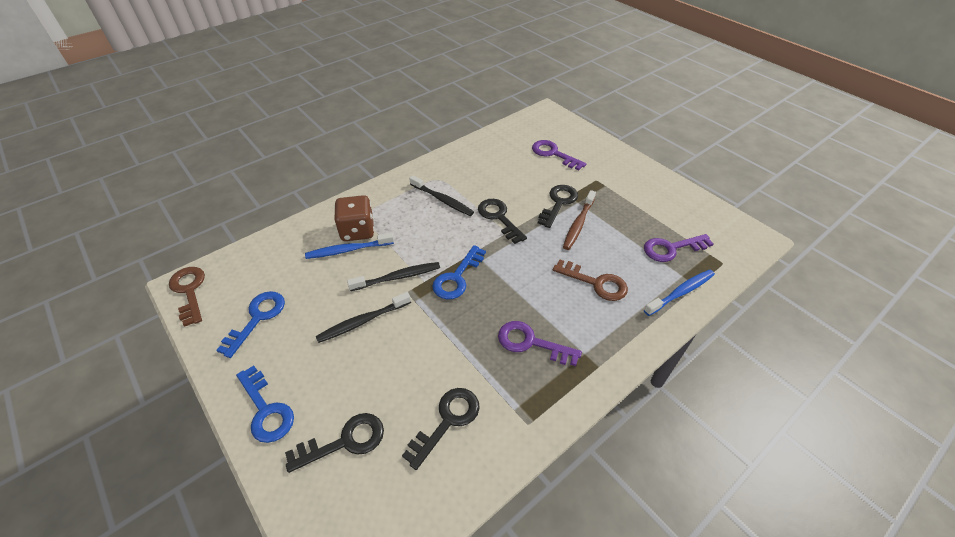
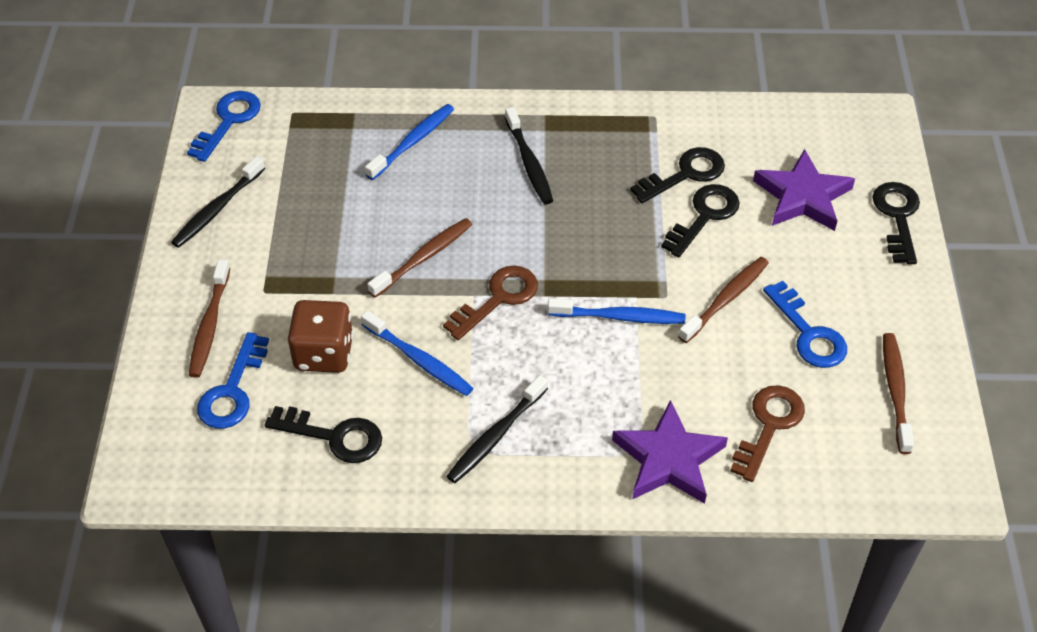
blue toothbrush: 2 -> 3
brown toothbrush: 1 -> 4
purple key: 3 -> 0
purple star: 0 -> 2

